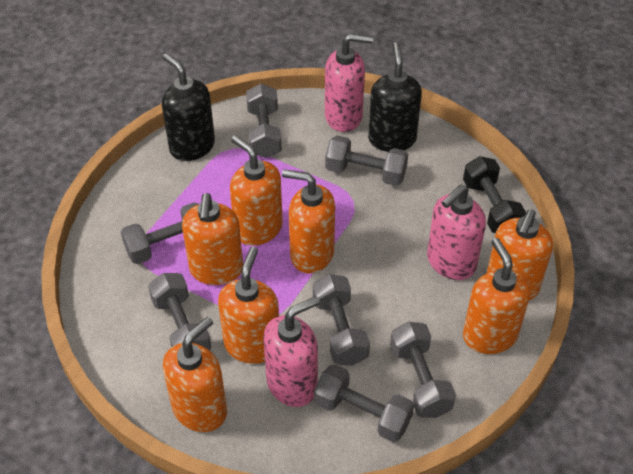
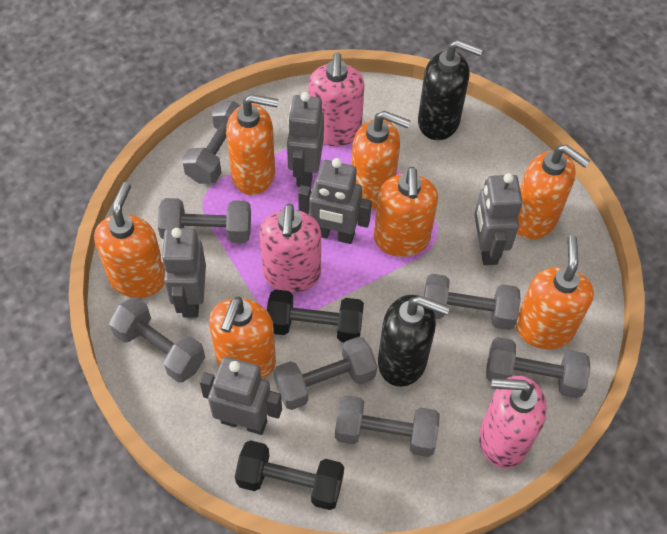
black dumbbell: 1 -> 2
grey robot: 0 -> 5

